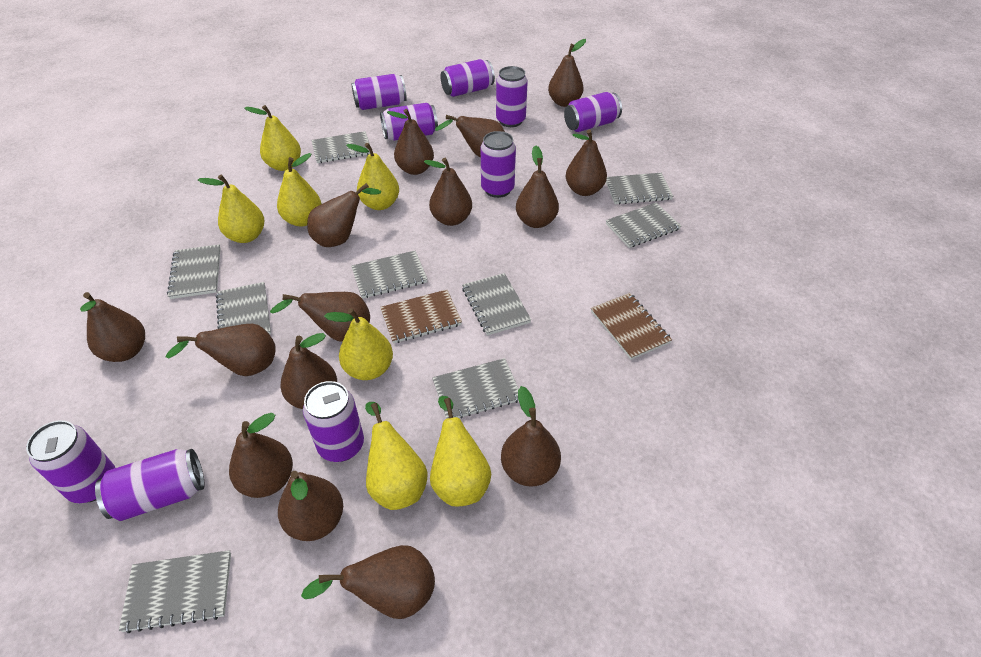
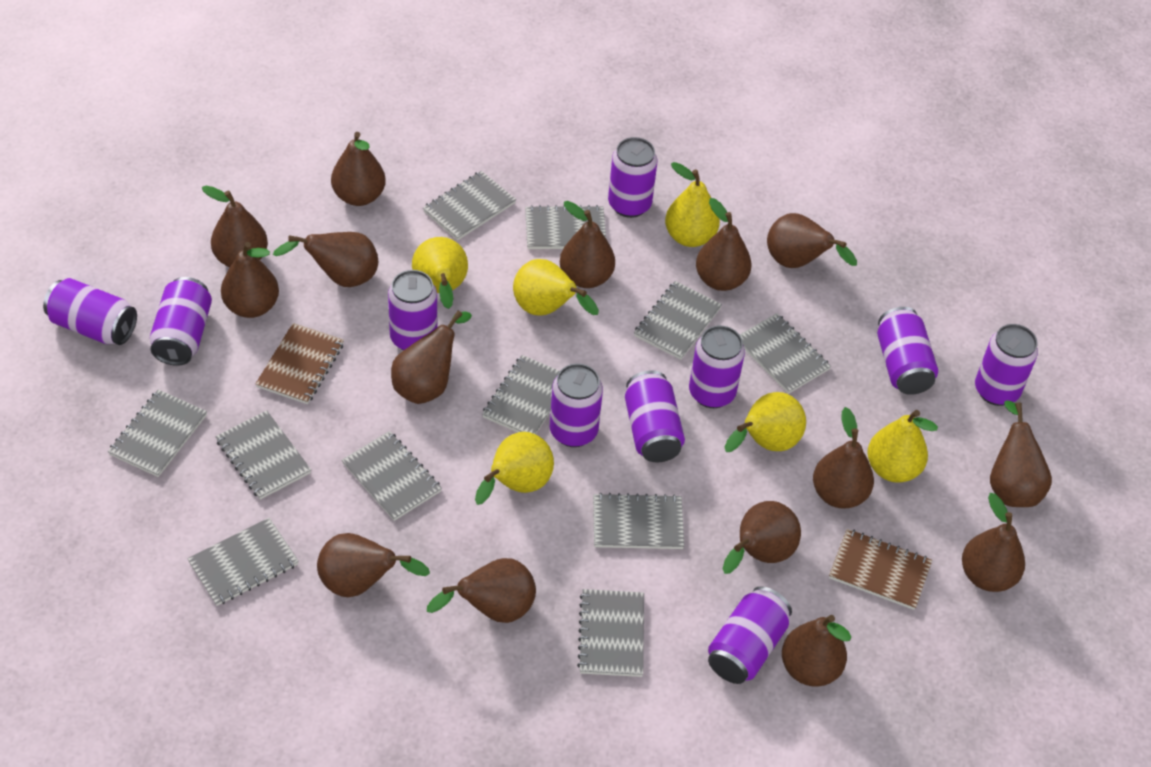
grey notebook: 9 -> 11
purple can: 9 -> 10
yellow pear: 7 -> 6

